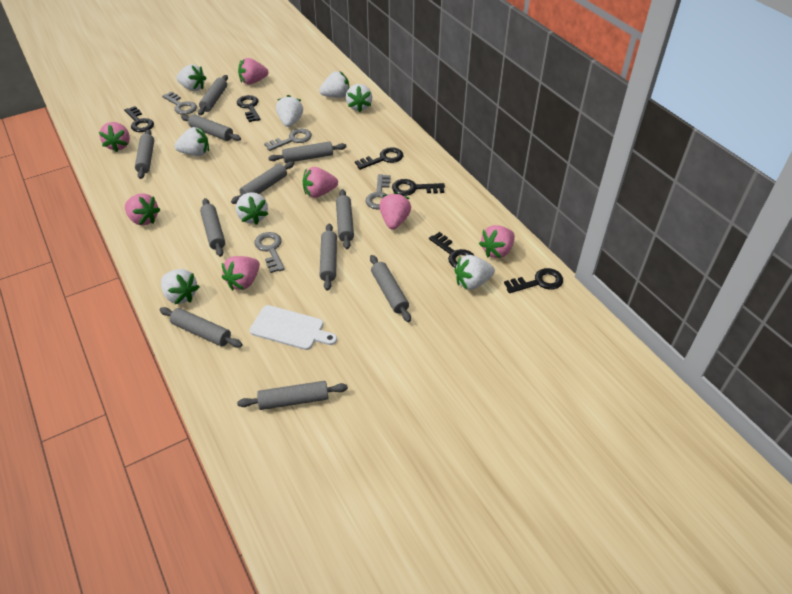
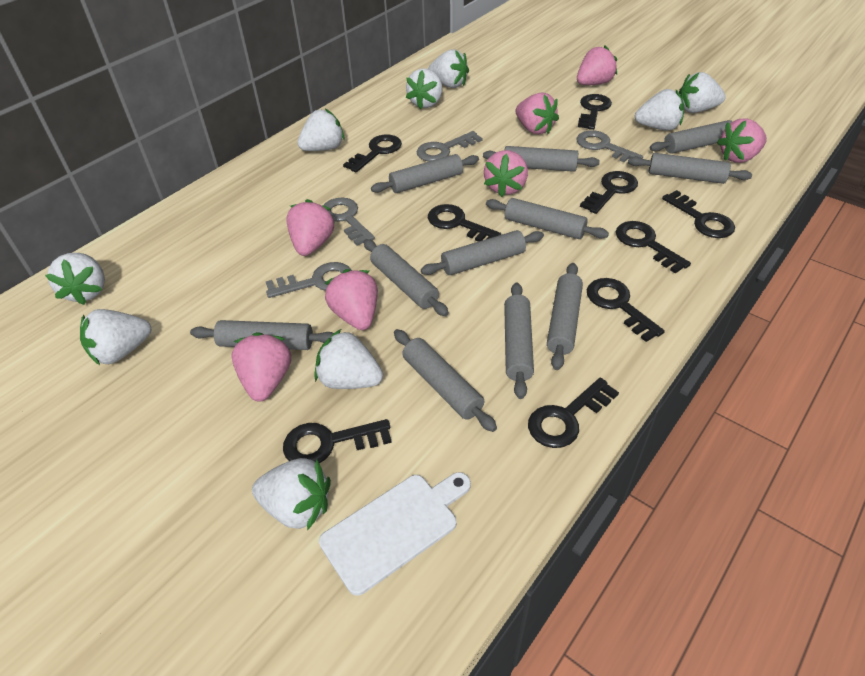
black key: 6 -> 9
white strawberry: 8 -> 9

